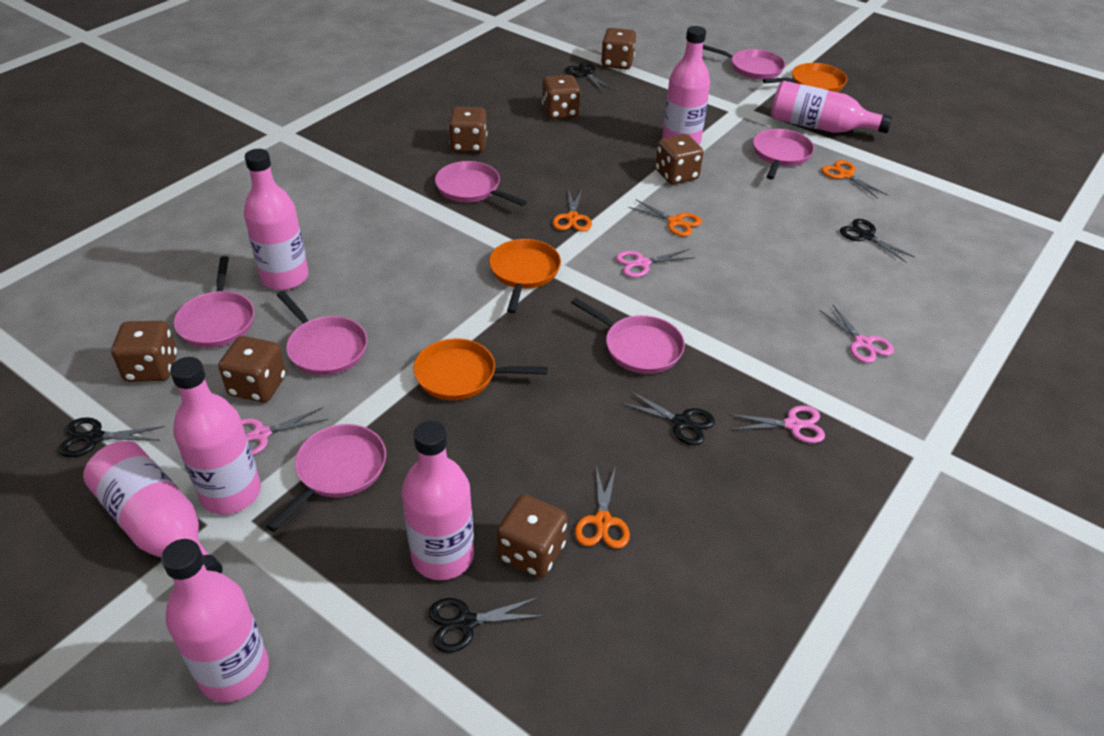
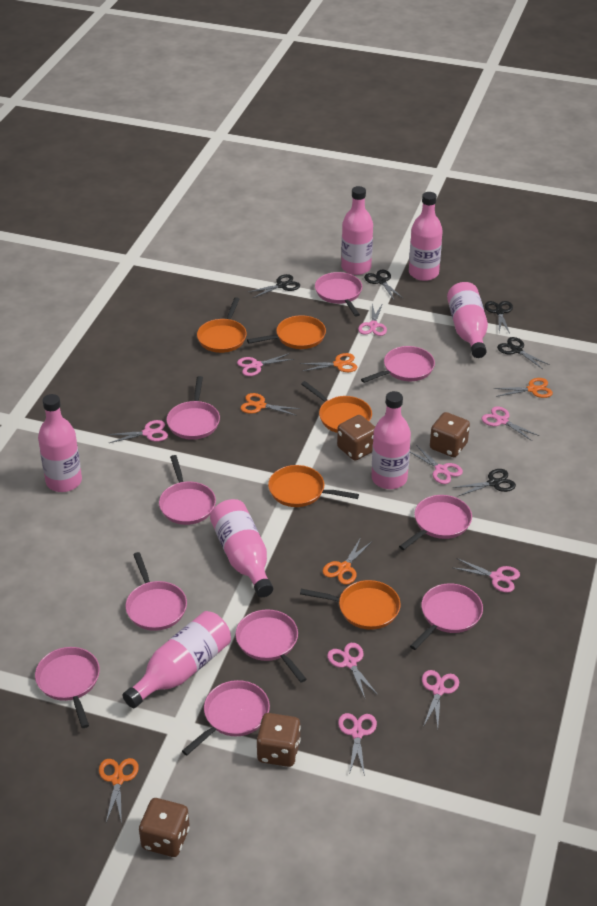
brown dice: 7 -> 4
orange pan: 3 -> 5
orange scissors: 4 -> 5
pink pan: 7 -> 10
pink scissors: 4 -> 9

